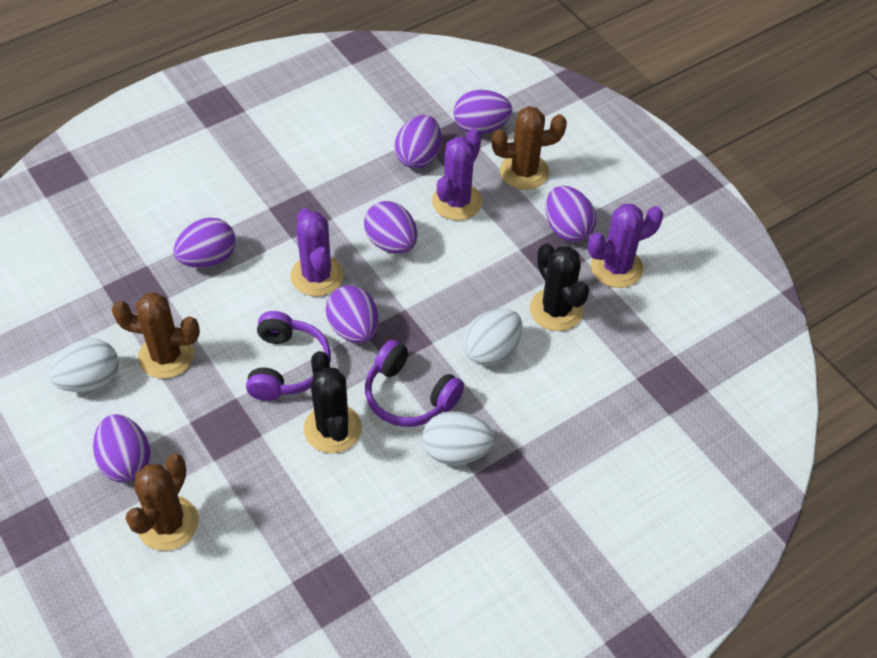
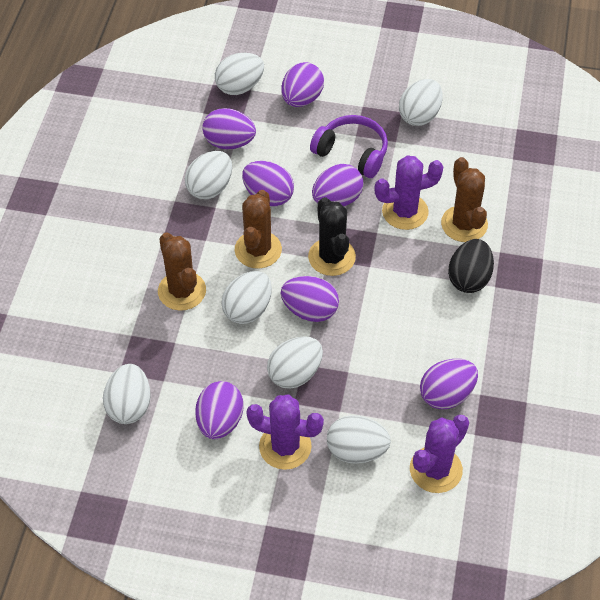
black cactus: 2 -> 1
black egg: 0 -> 1
purple headphones: 2 -> 1
white egg: 3 -> 7

